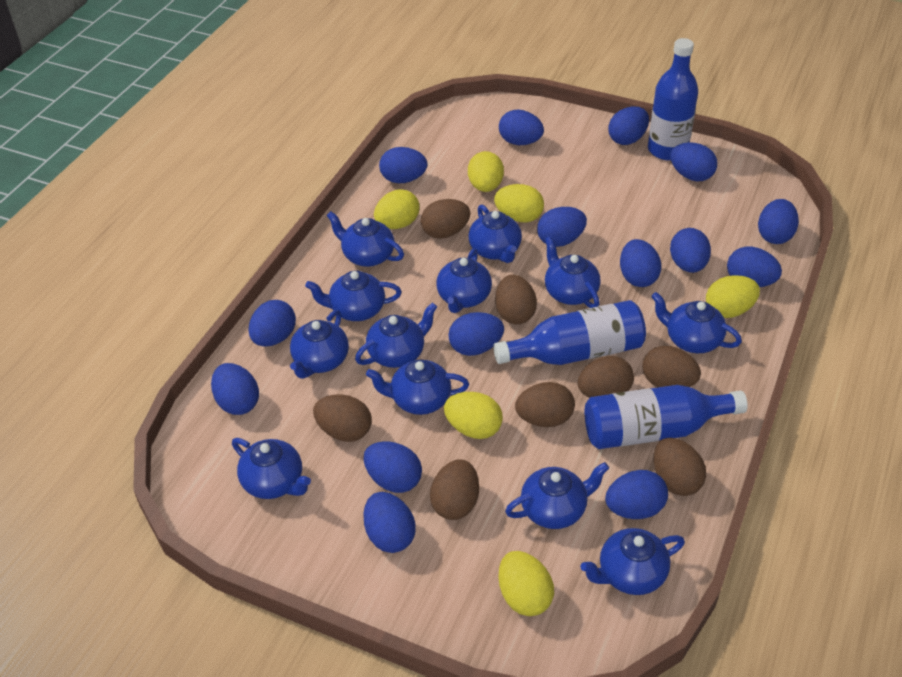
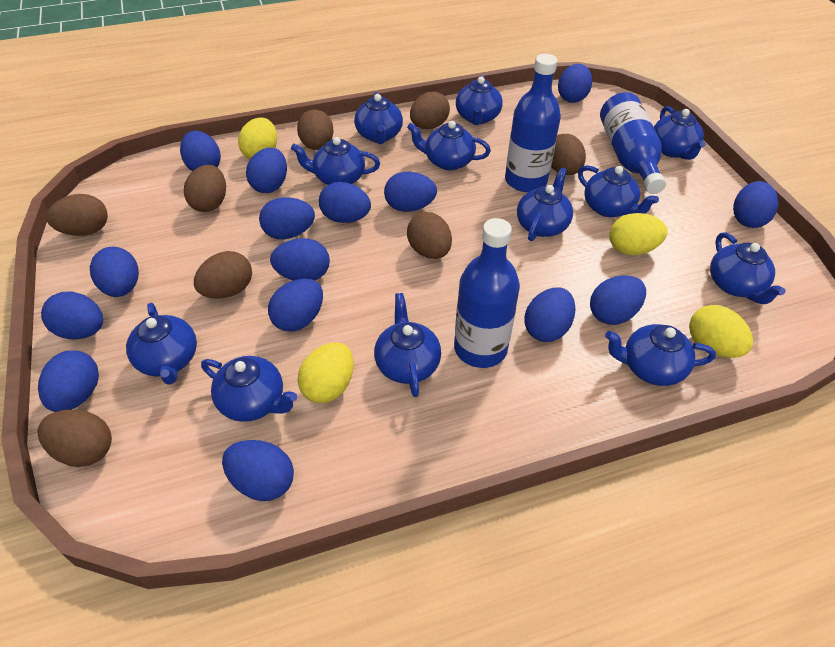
yellow egg: 6 -> 4

